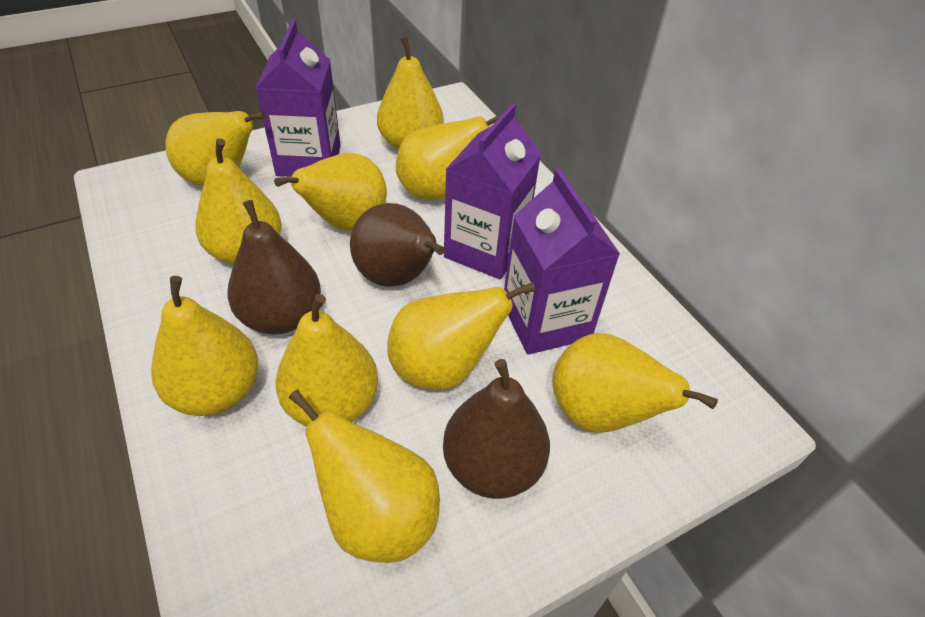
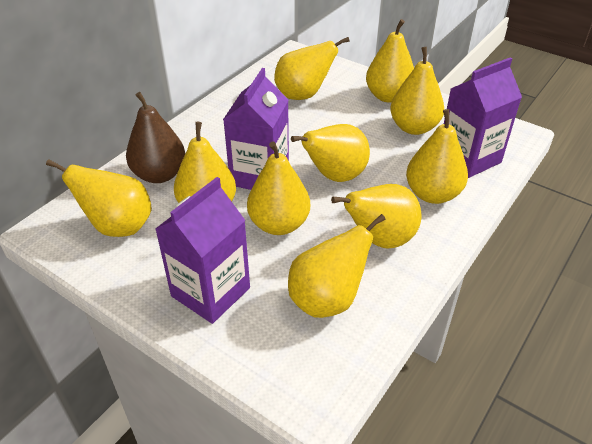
brown pear: 3 -> 1

